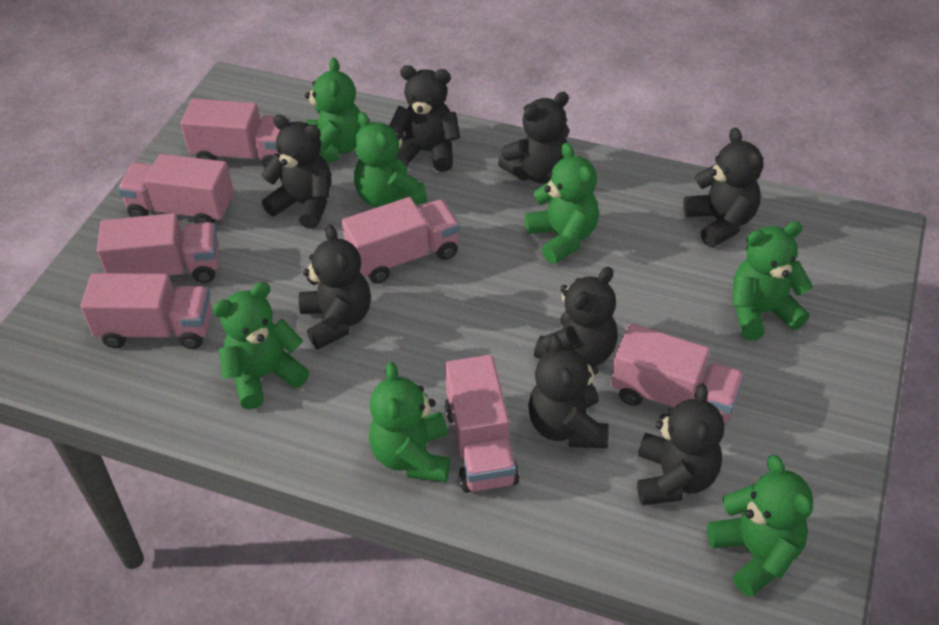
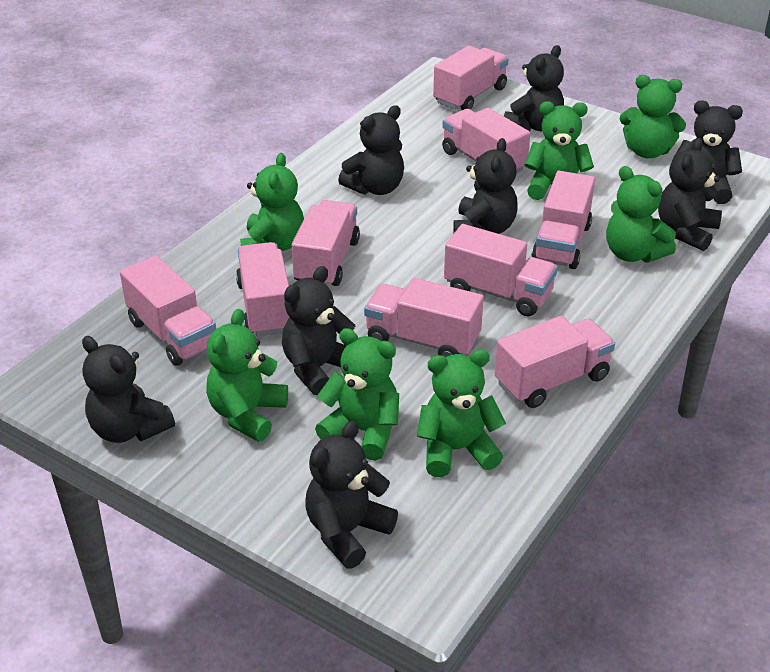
pink truck: 7 -> 9

